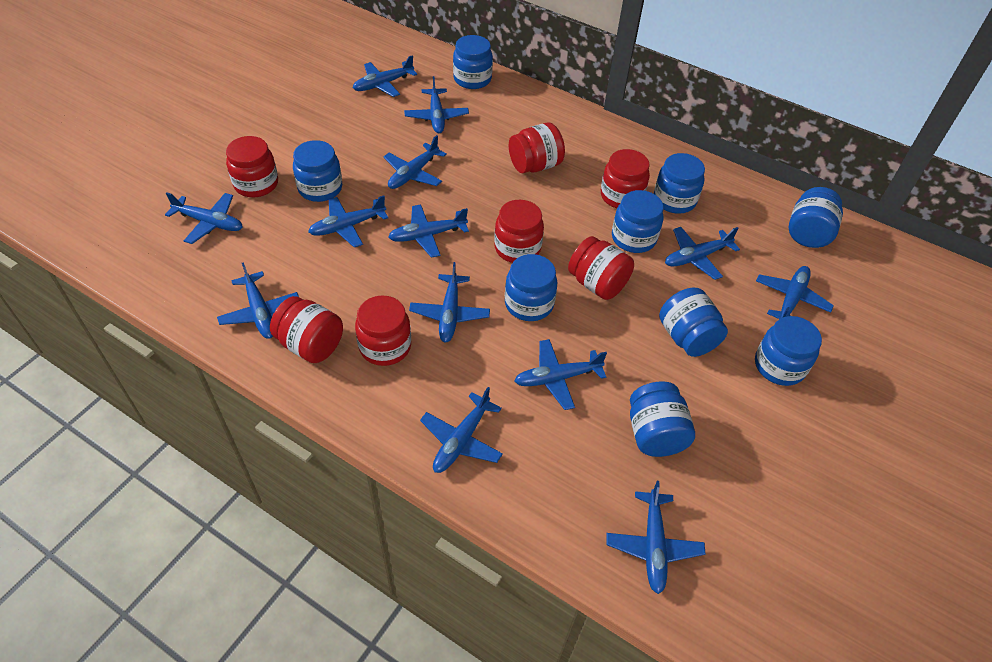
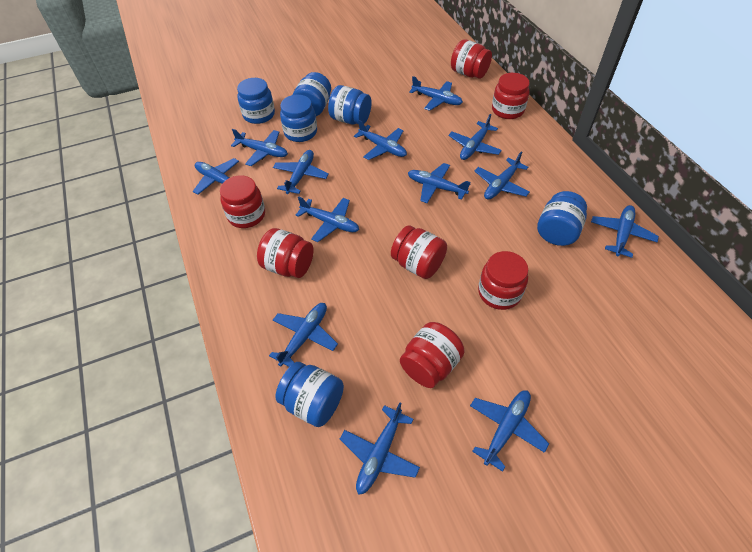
blue jar: 9 -> 6

